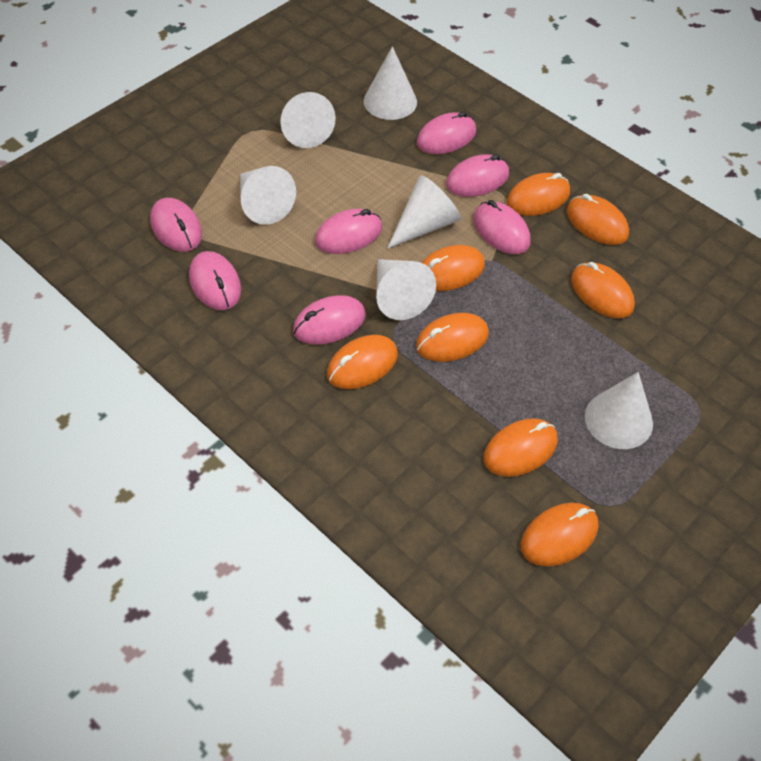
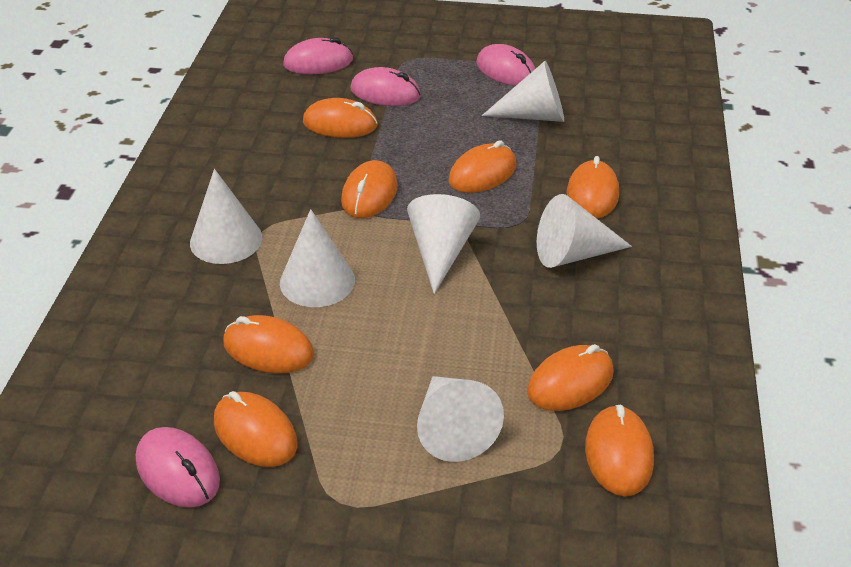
pink mouse: 7 -> 4

